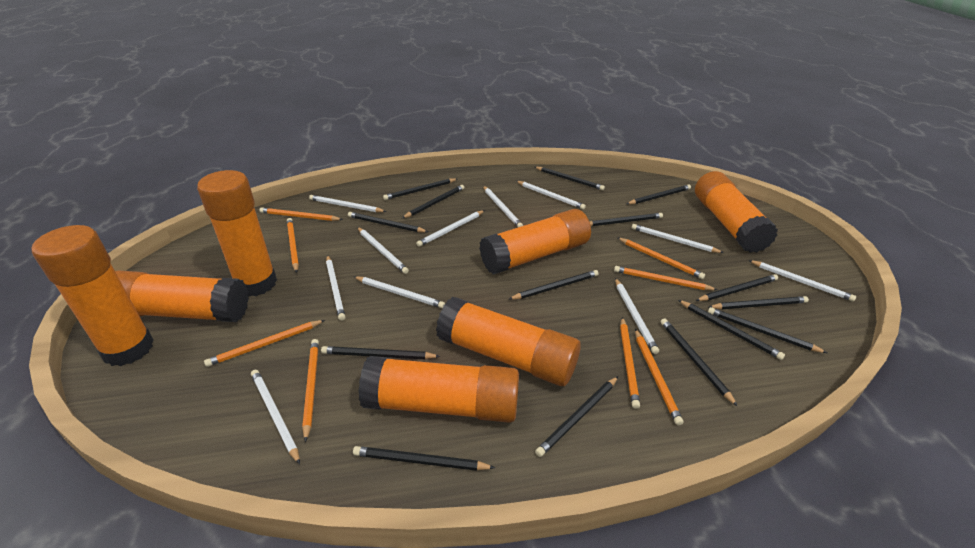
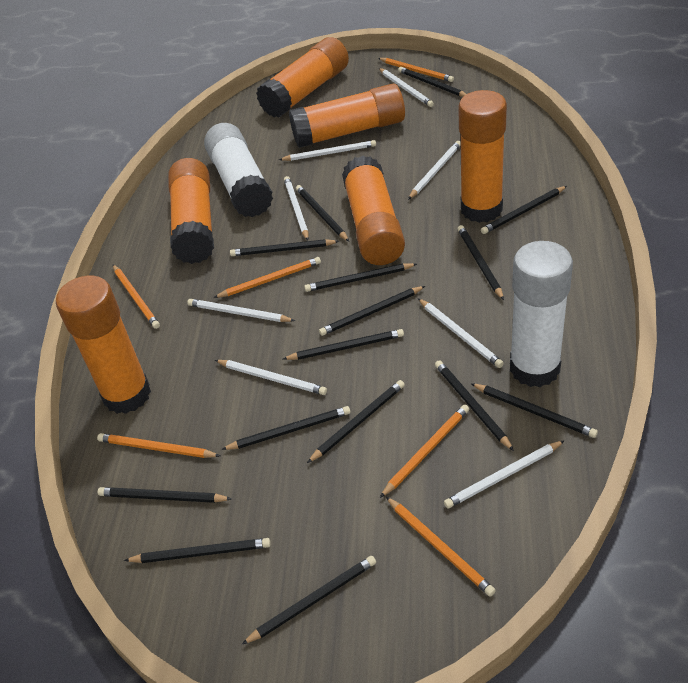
orange glue stick: 7 -> 6
orange pencil: 8 -> 6
white glue stick: 0 -> 2
white pencil: 11 -> 8

